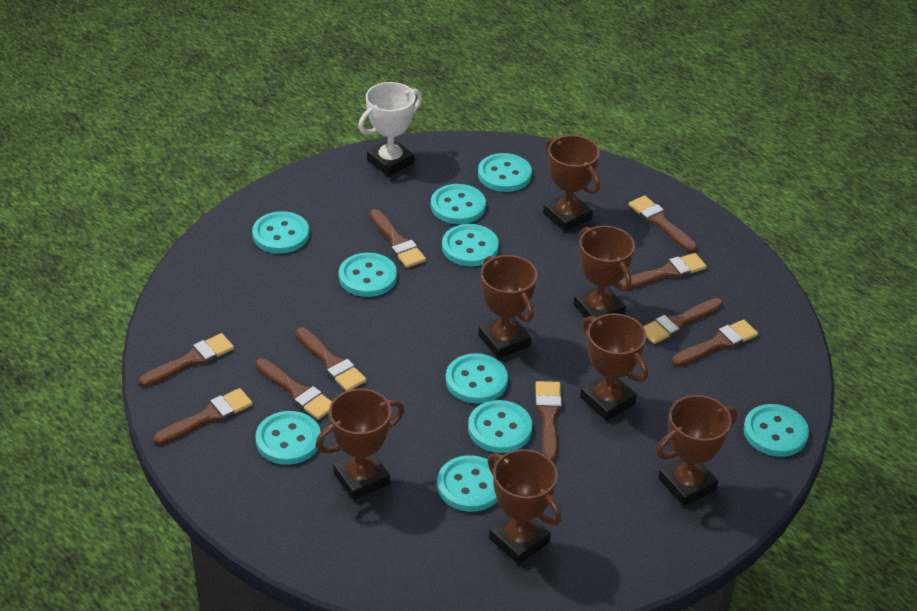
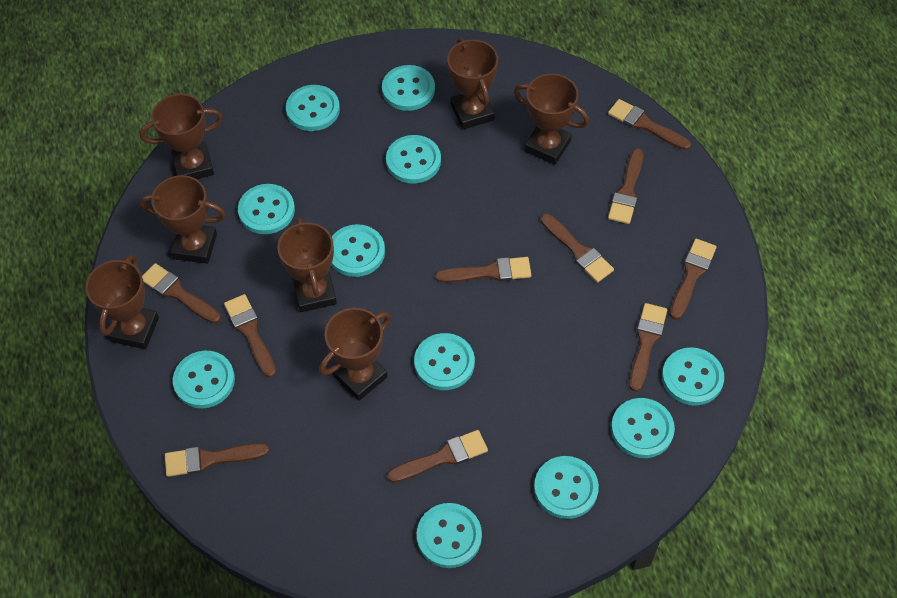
turquoise button: 10 -> 11
white trophy: 1 -> 0

